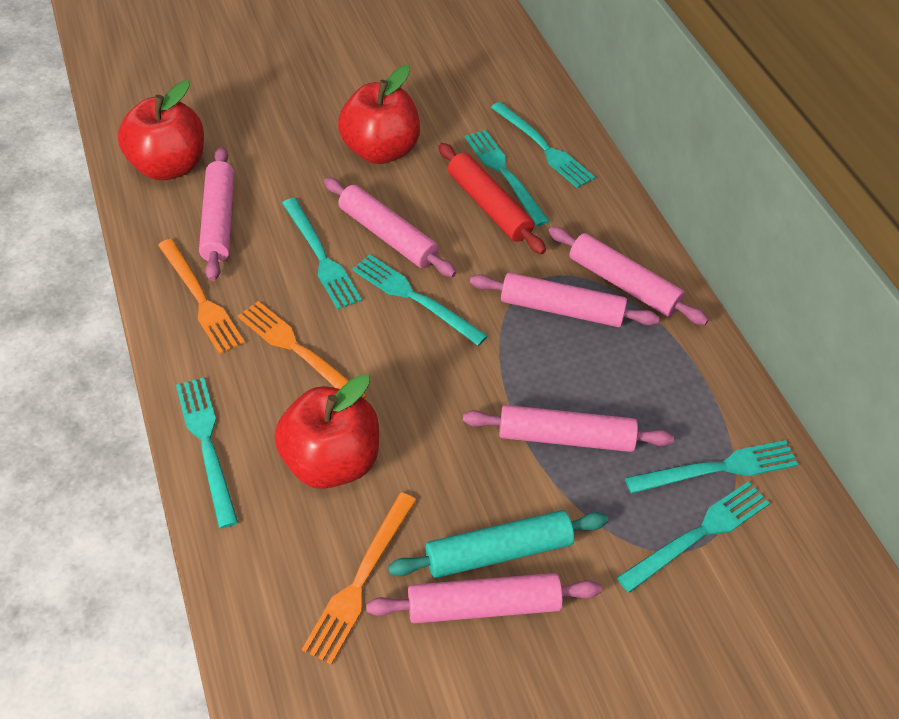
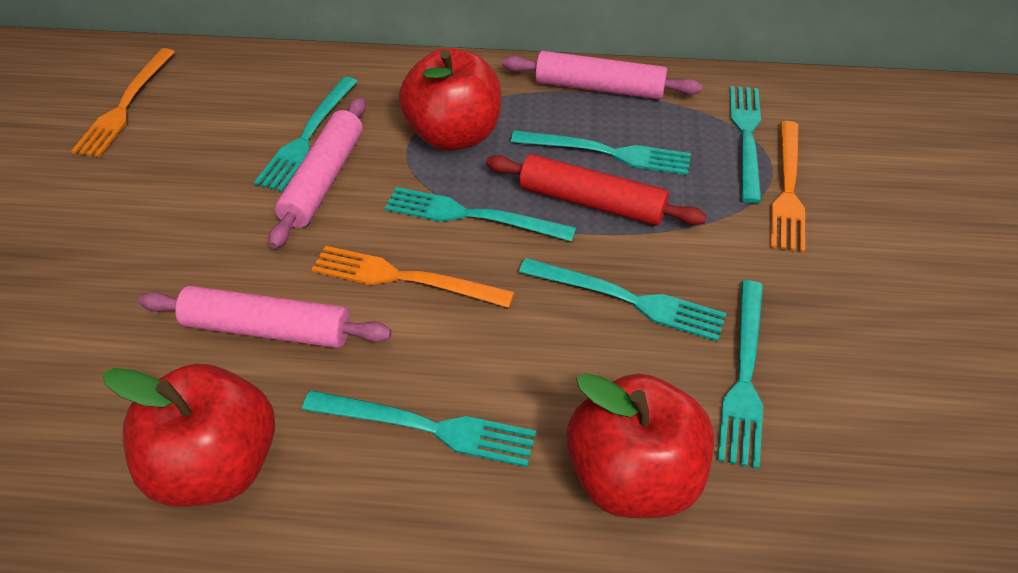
pink rolling pin: 6 -> 3
turquoise rolling pin: 1 -> 0

